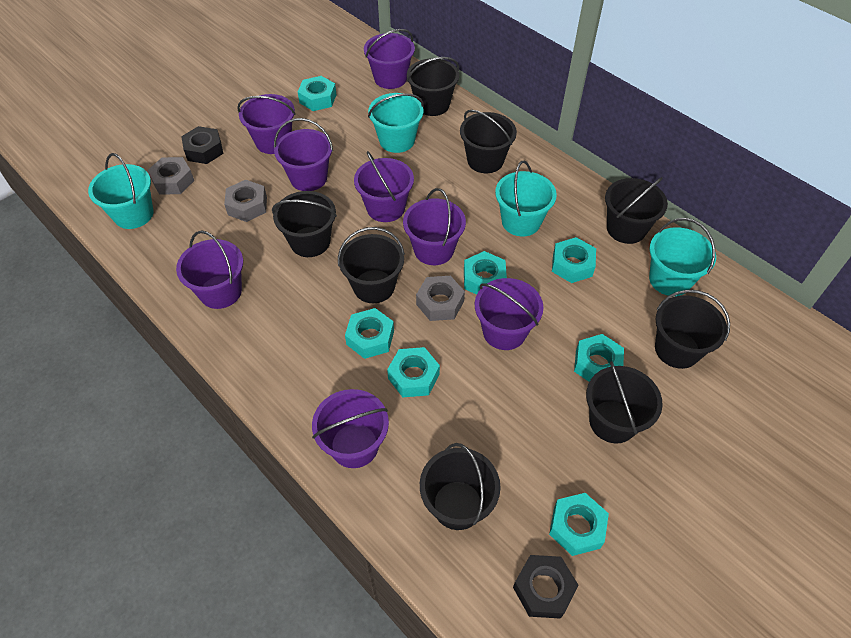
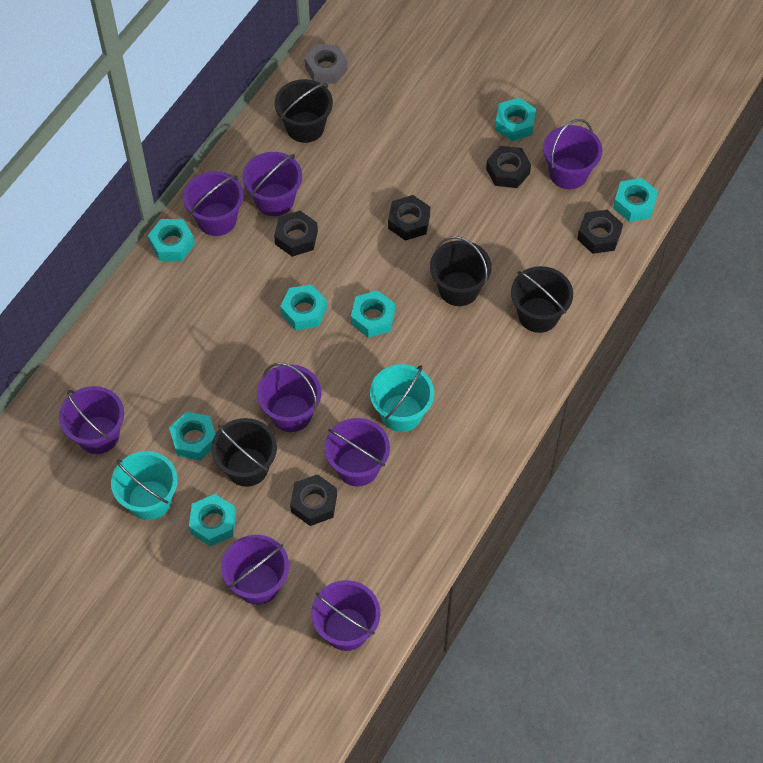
black bucket: 8 -> 4
black nut: 2 -> 5
grey nut: 3 -> 1
turquoise bucket: 4 -> 2

